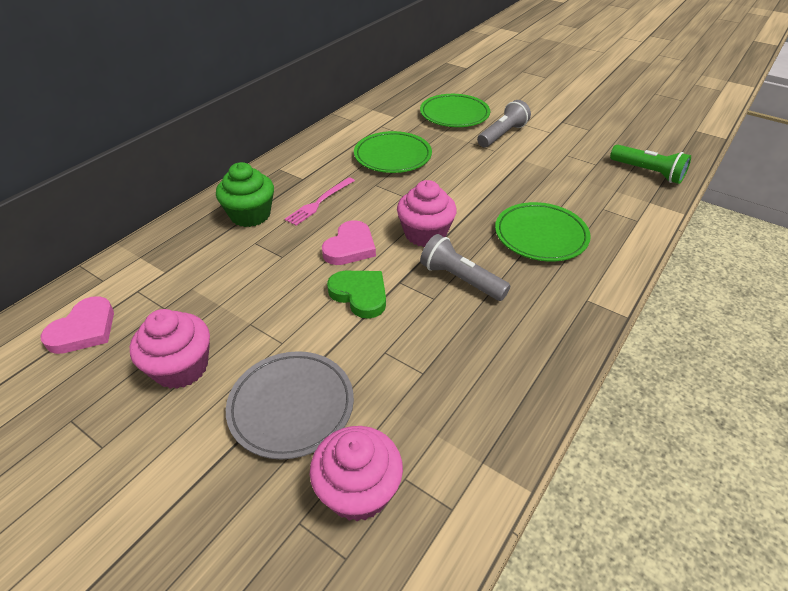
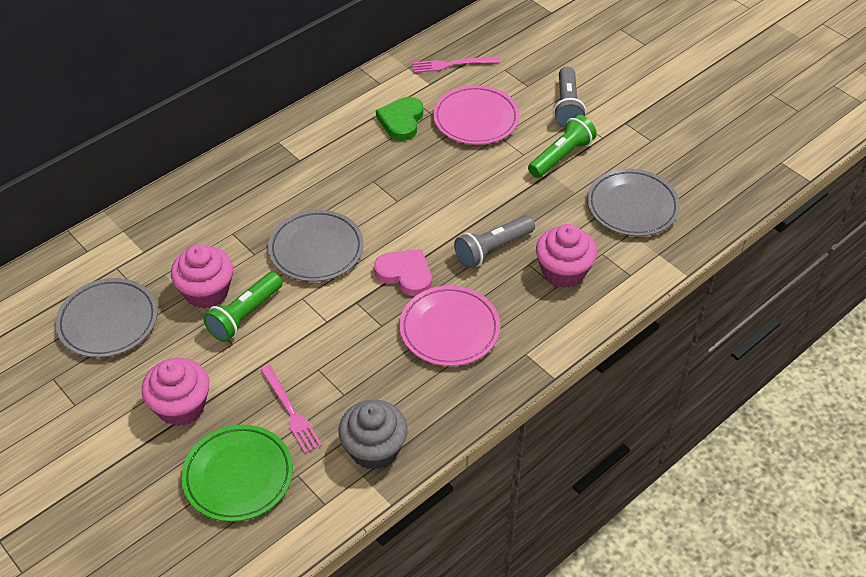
green cupcake: 1 -> 0
green flashlight: 1 -> 2
green plate: 3 -> 1
grey cupcake: 0 -> 1
grey plate: 1 -> 3
pink fork: 1 -> 2
pink heart: 2 -> 1
pink plate: 0 -> 2

